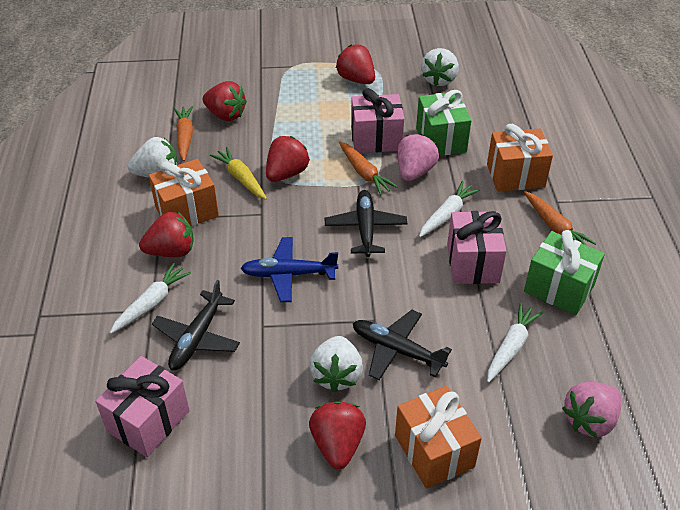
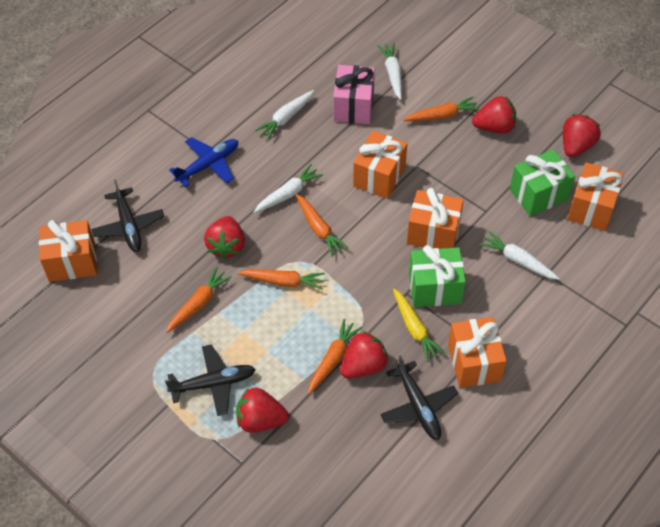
orange carrot: 3 -> 5
orange gift: 3 -> 5
pink gift: 3 -> 1
pink strawberry: 2 -> 0
white carrot: 3 -> 4
white strawberry: 3 -> 0

